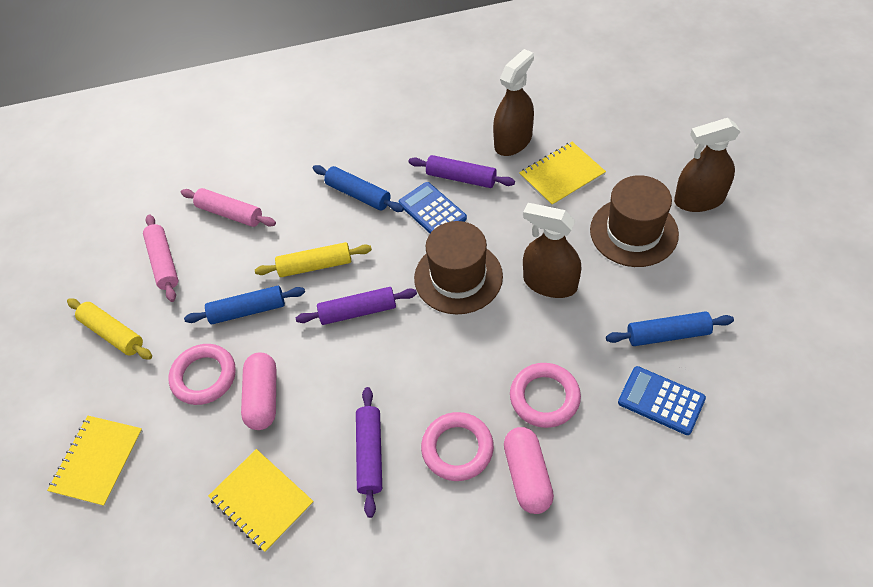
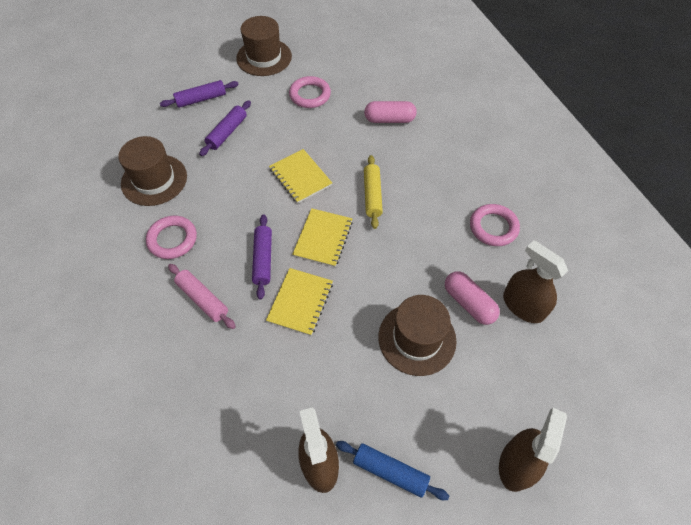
blue calculator: 2 -> 0
blue rolling pin: 3 -> 1
brown hat: 2 -> 3
pink rolling pin: 2 -> 1
yellow rolling pin: 2 -> 1

